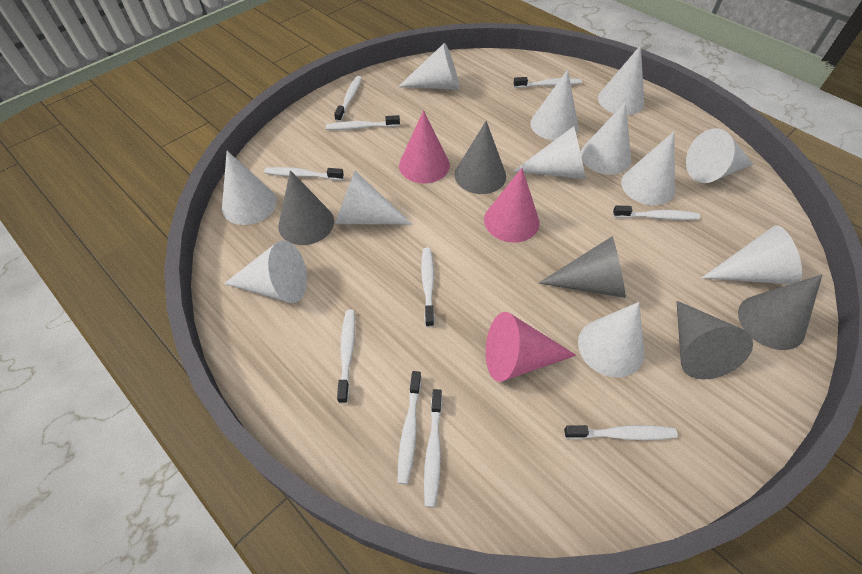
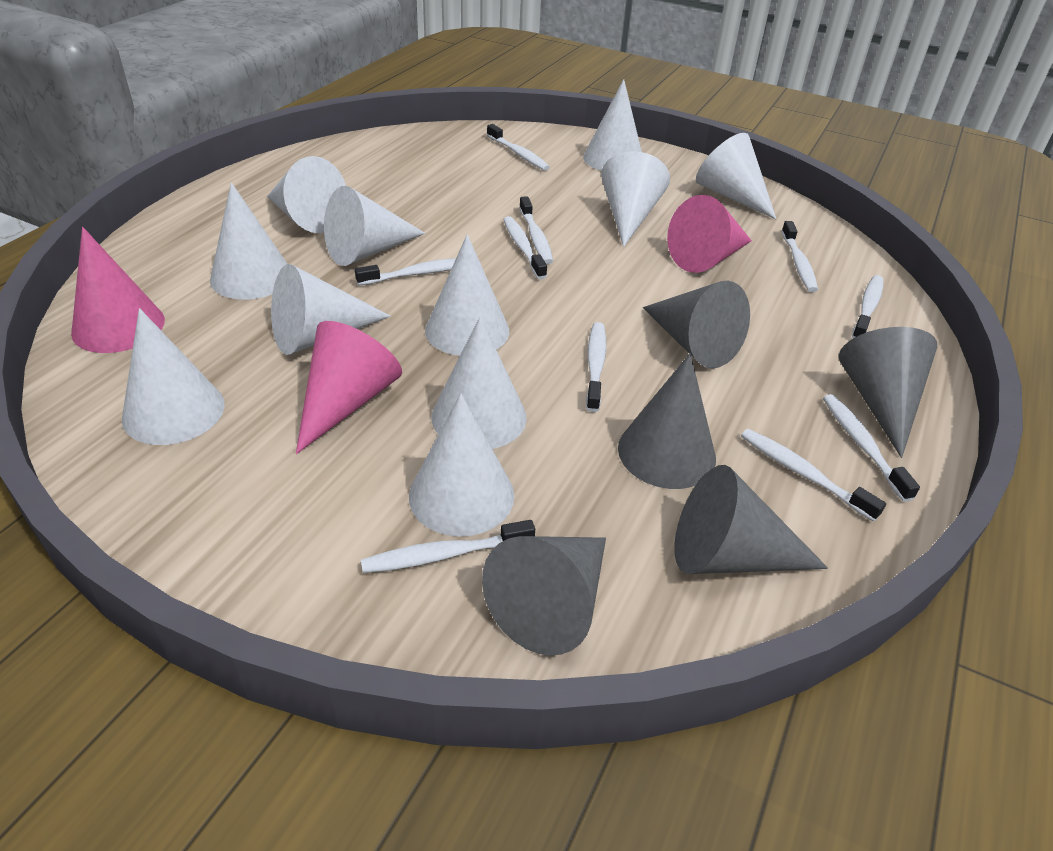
white cone: 12 -> 11

